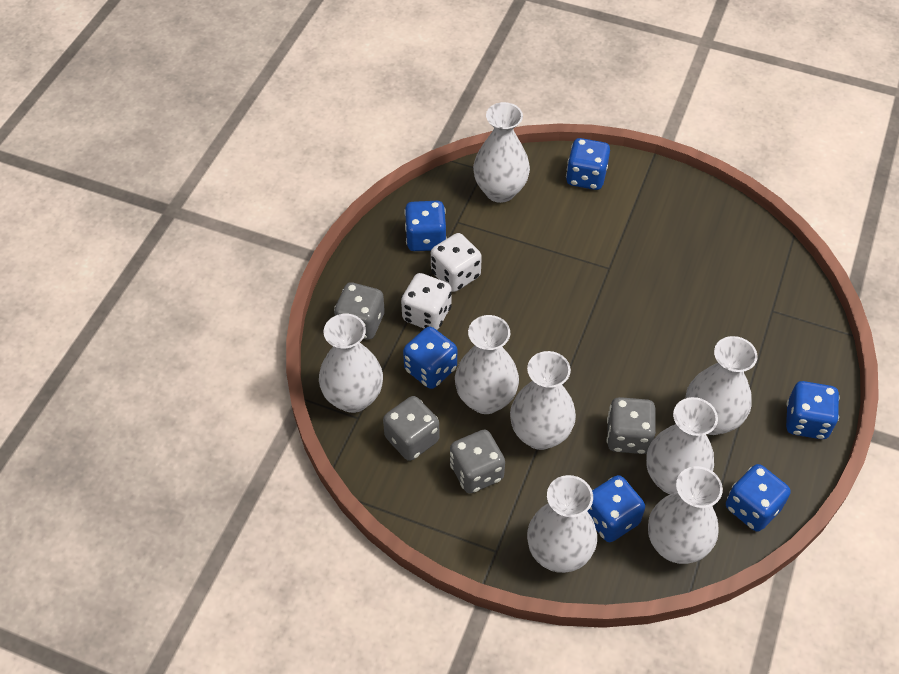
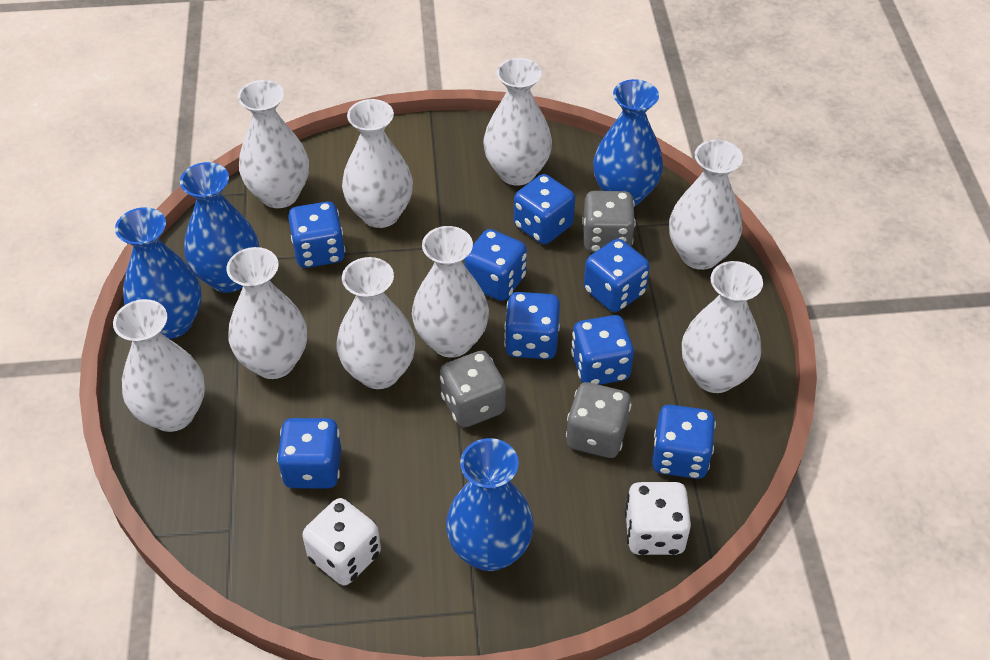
blue dice: 6 -> 8
blue vase: 0 -> 4
grey dice: 4 -> 3
white vase: 8 -> 9

